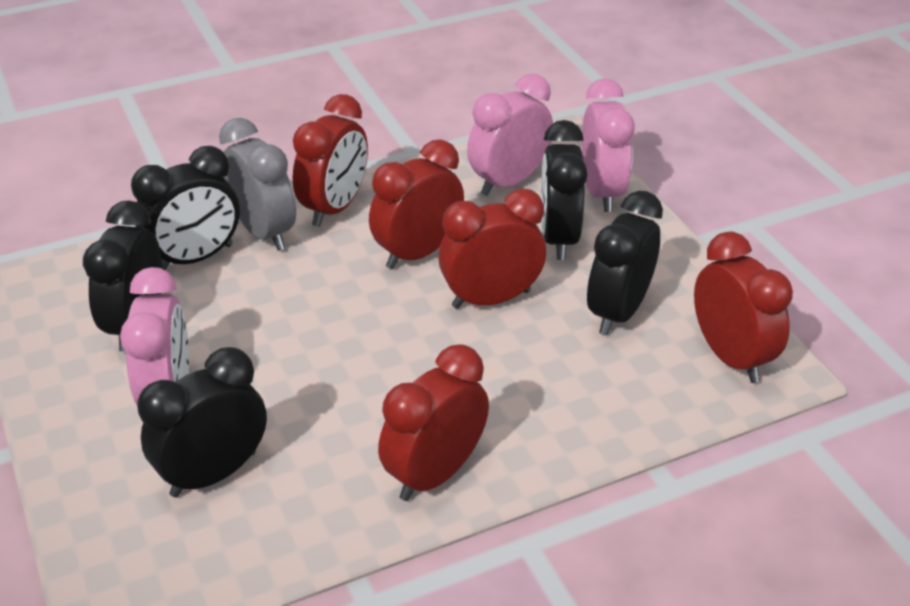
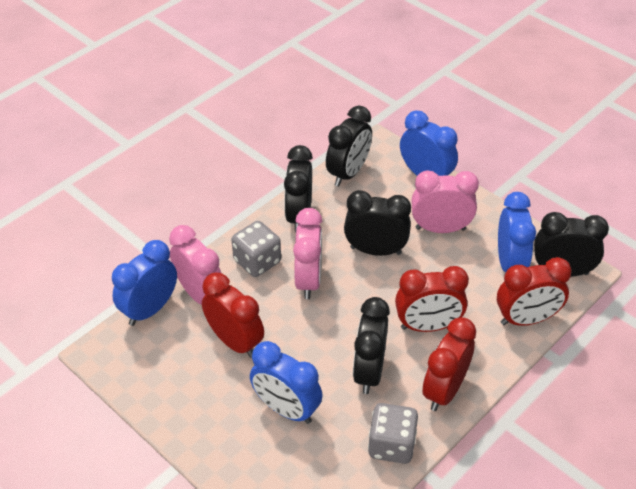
blue clock: 0 -> 4
grey clock: 1 -> 0
grey dice: 0 -> 2
red clock: 5 -> 4

